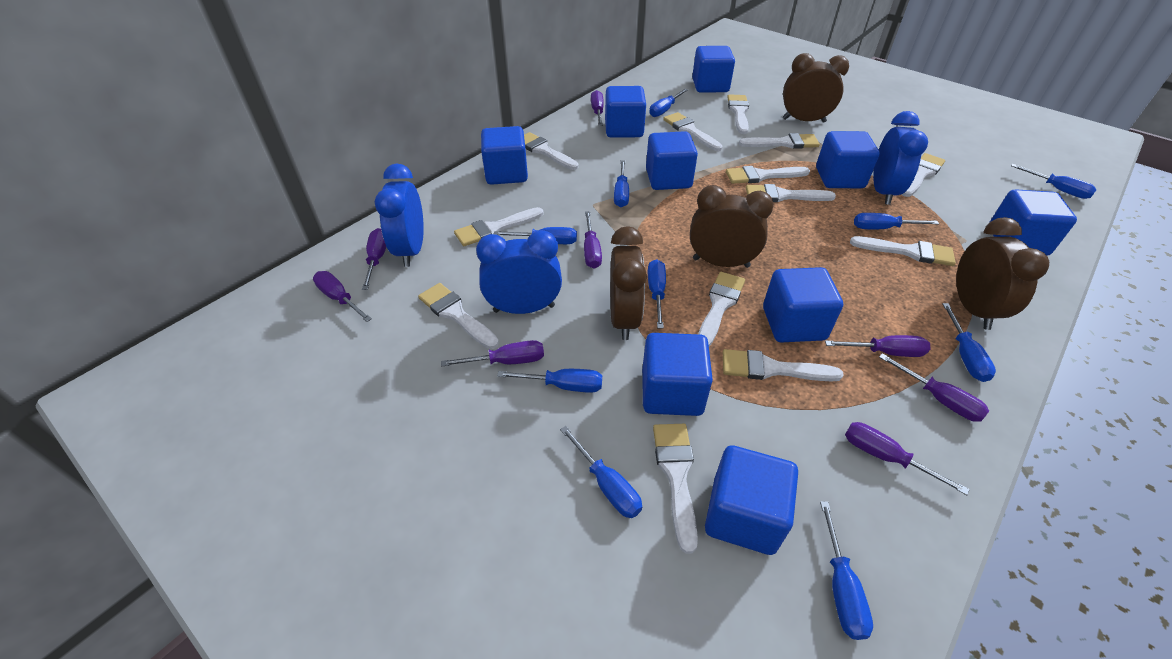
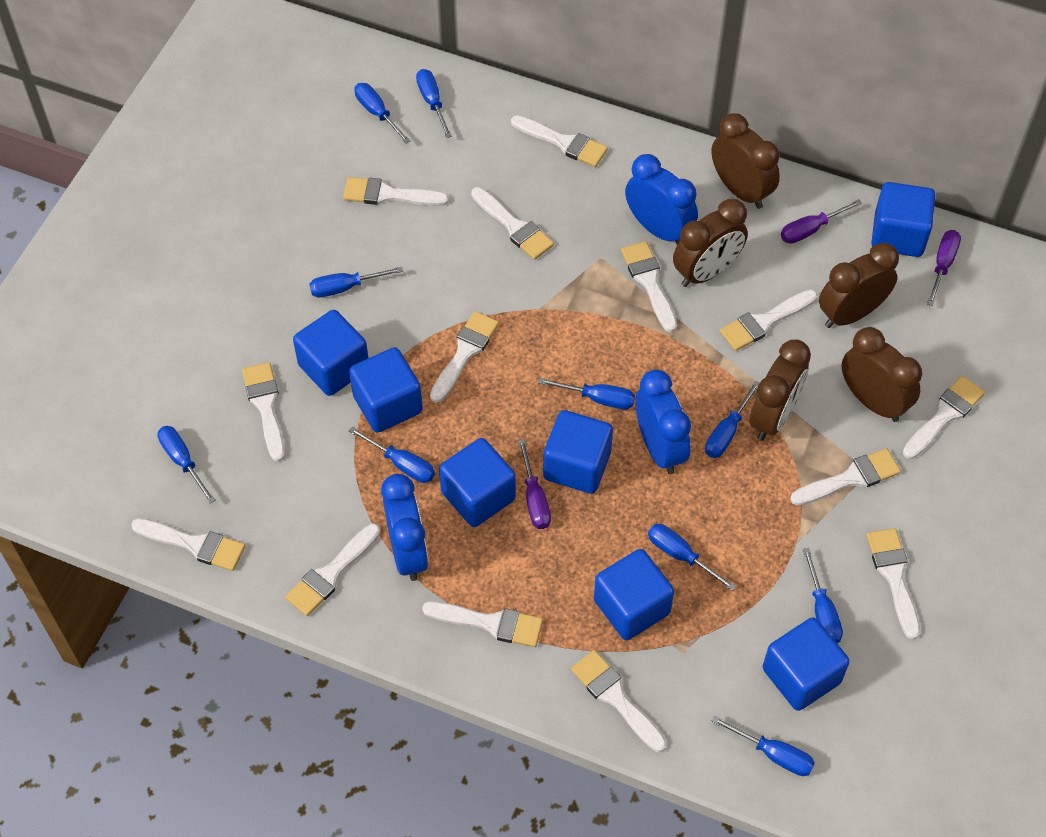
blue cube: 9 -> 7
brown clock: 4 -> 5
purple screwdriver: 8 -> 3
white brush: 13 -> 14

